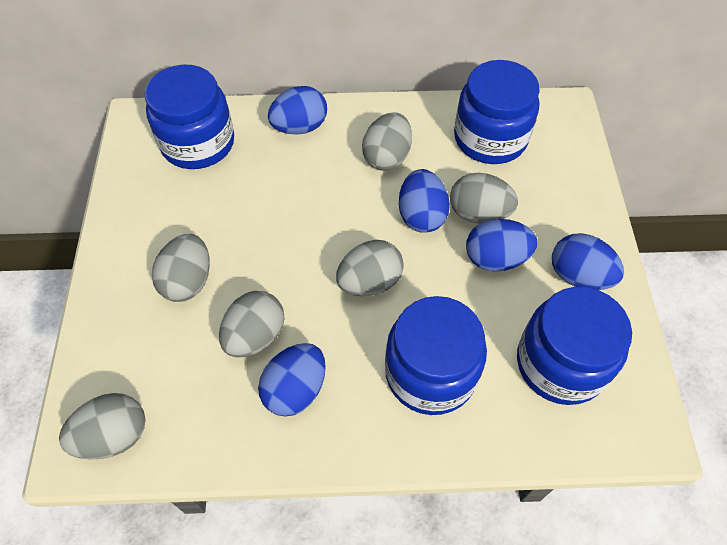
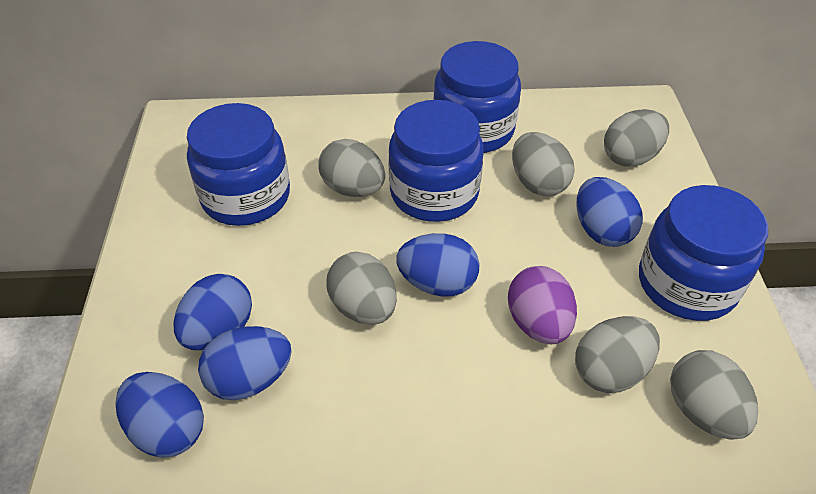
purple egg: 0 -> 1

